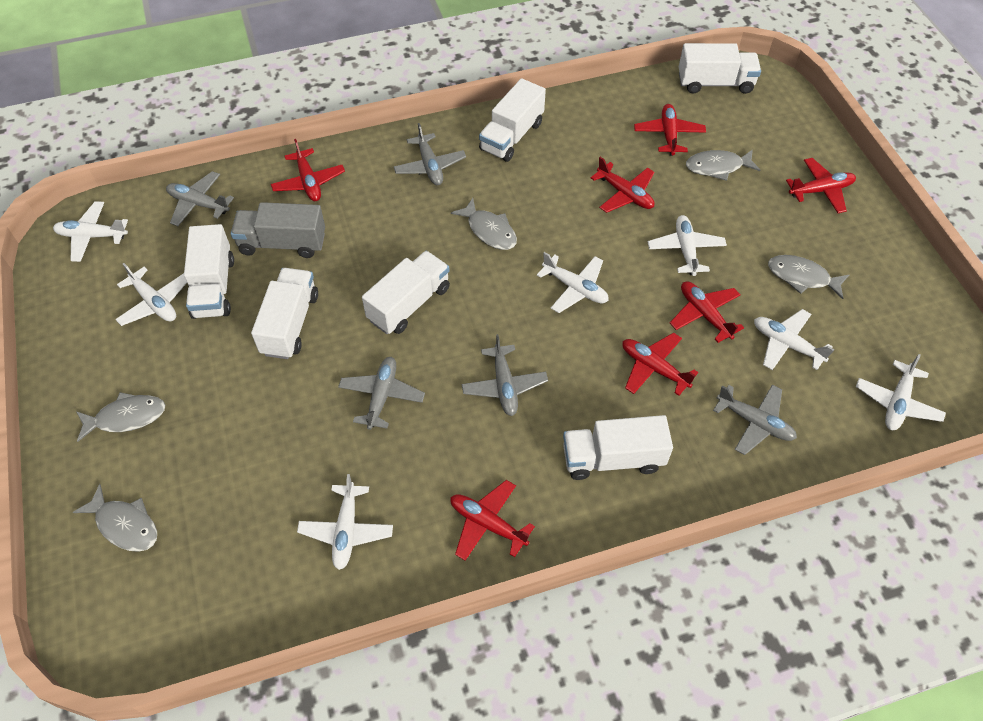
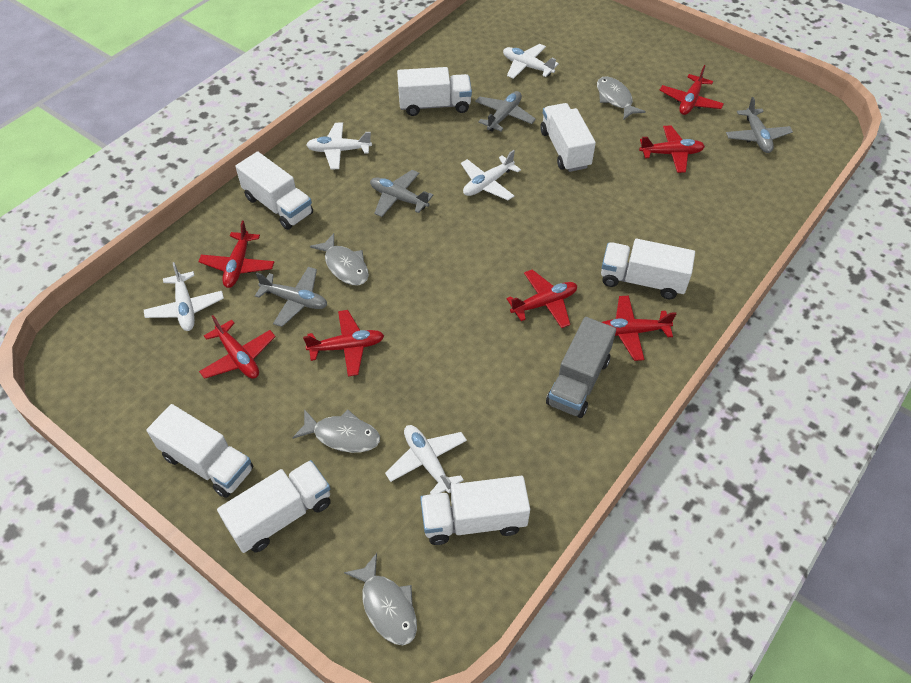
grey fish: 5 -> 4
grey plane: 5 -> 4
white plane: 7 -> 5
white truck: 6 -> 7

